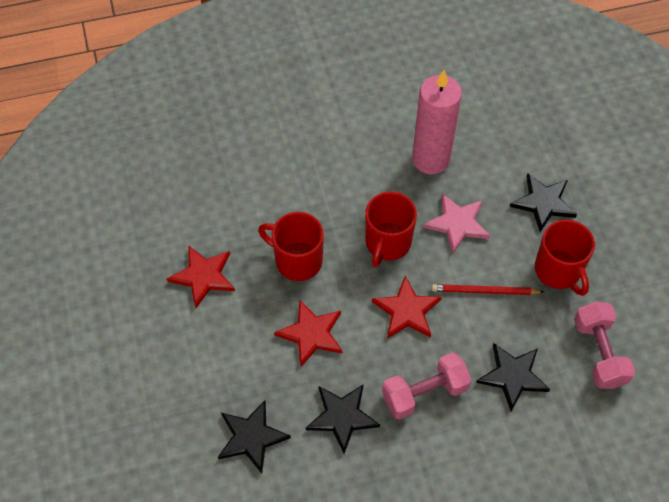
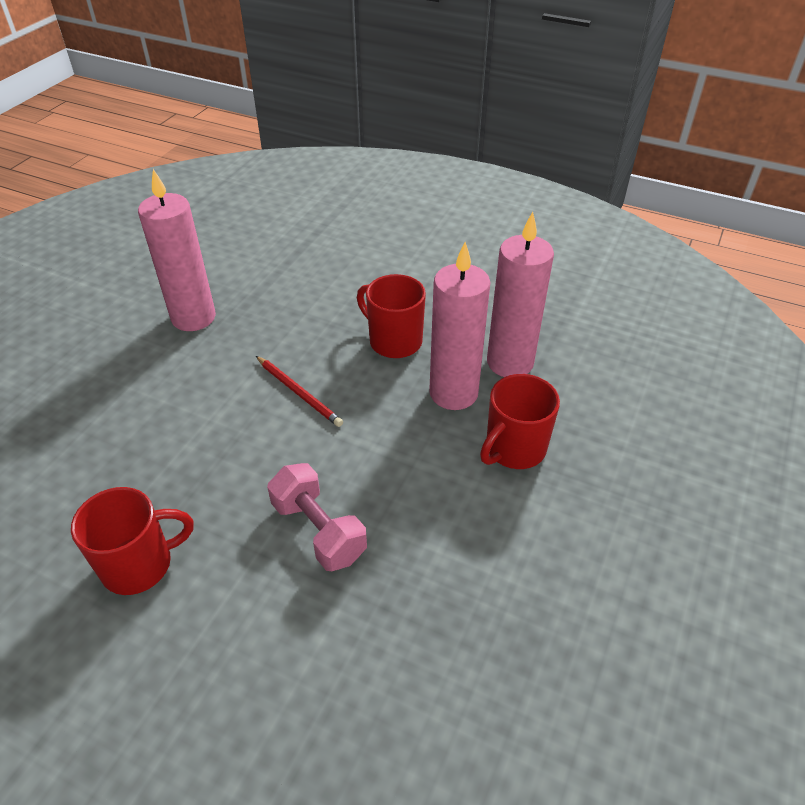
black star: 4 -> 0
pink candle: 1 -> 3
pink dumbbell: 2 -> 1
pink star: 1 -> 0
red star: 3 -> 0

